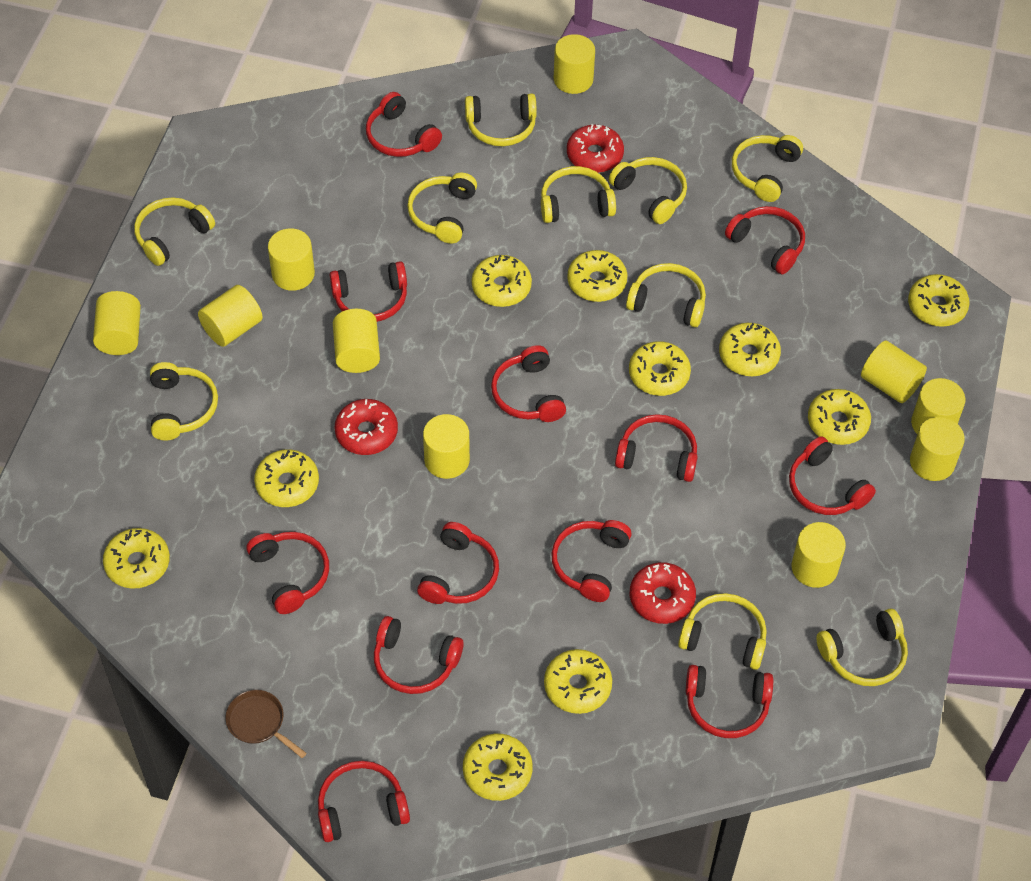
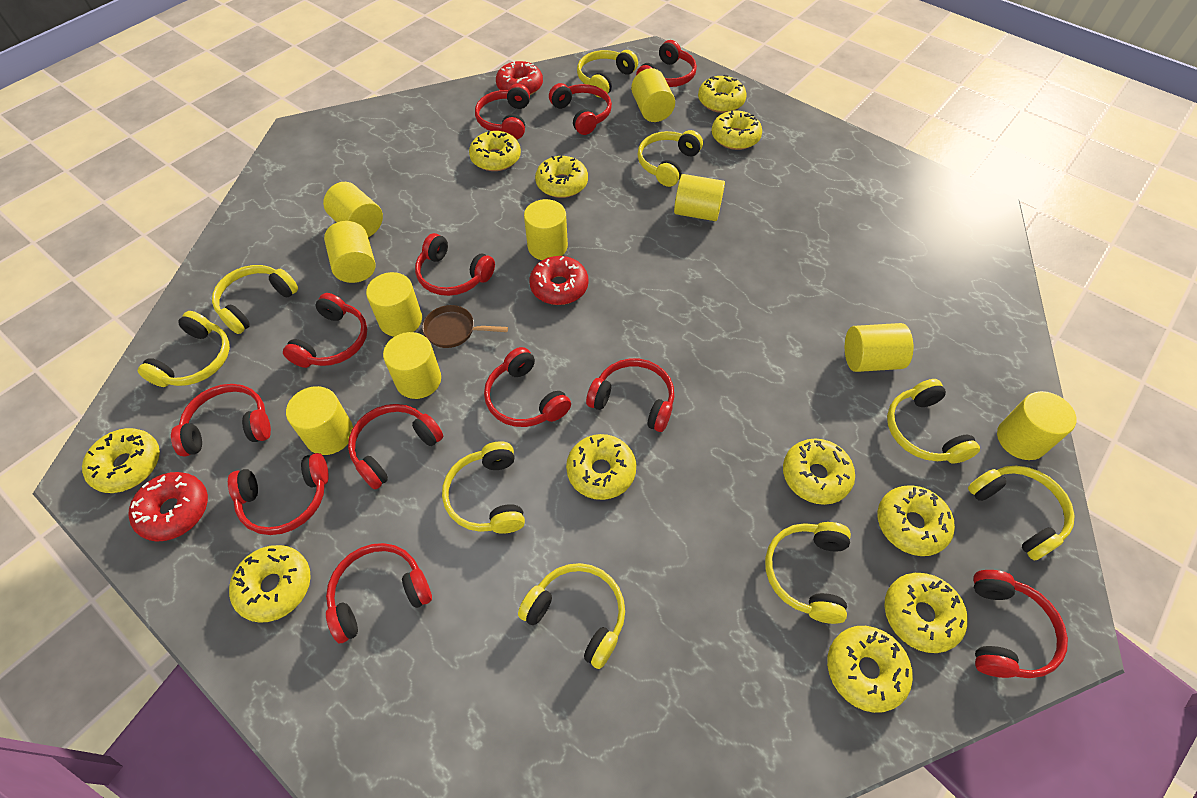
yellow donut: 10 -> 11
yellow headphones: 10 -> 9

